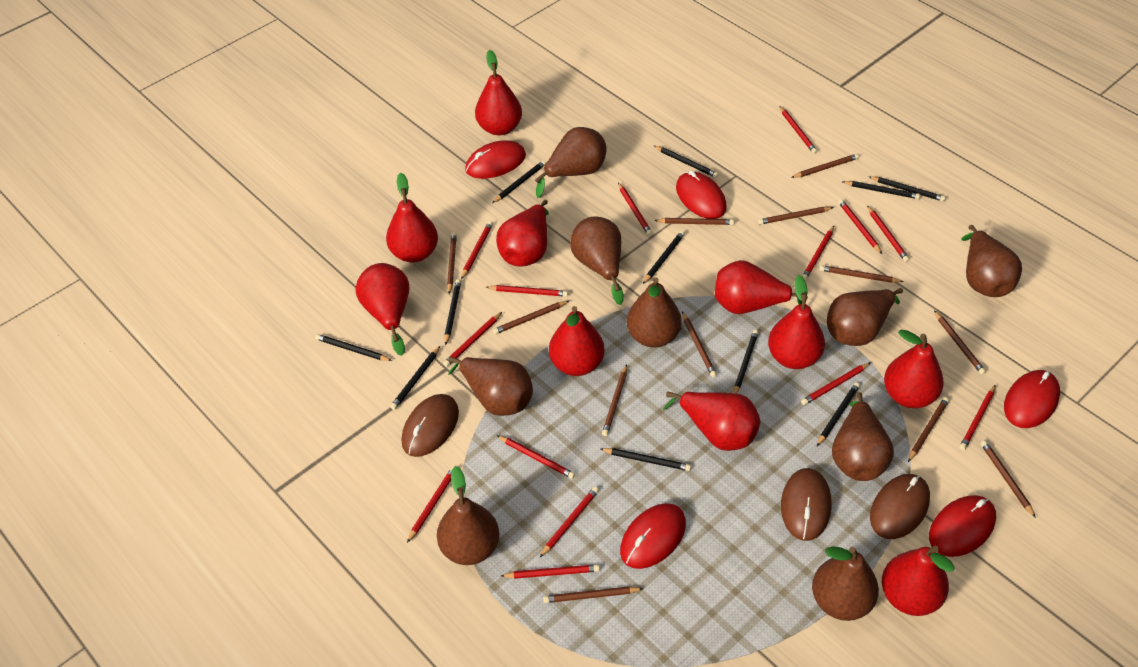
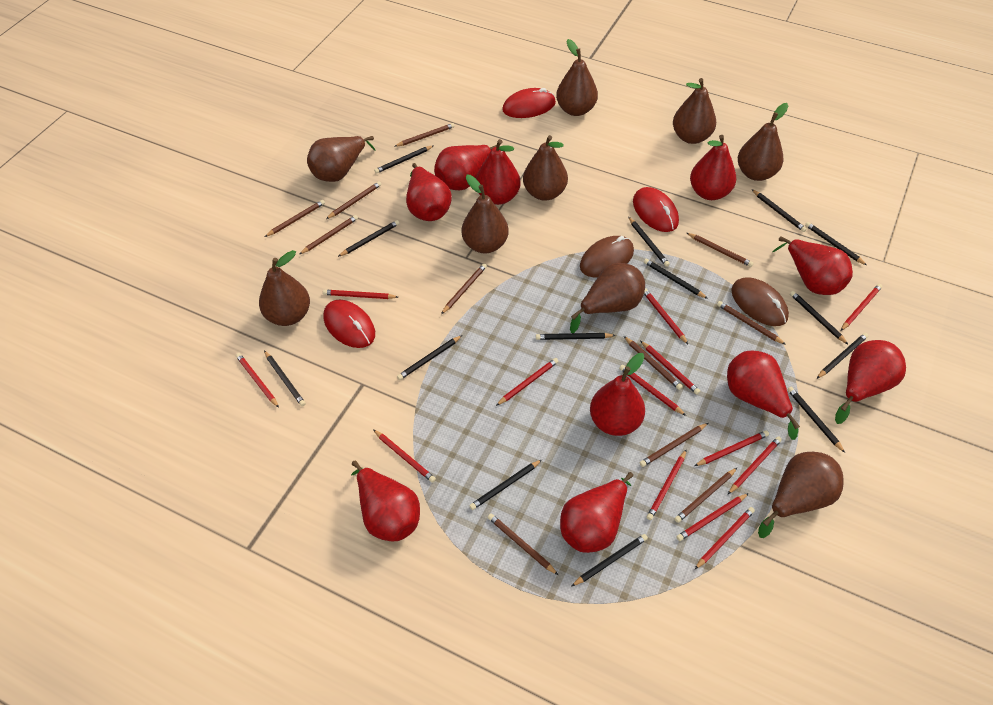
black pencil: 11 -> 14
brown mouse: 3 -> 2
brown pencil: 12 -> 11
red mouse: 5 -> 3
red pencil: 14 -> 13

